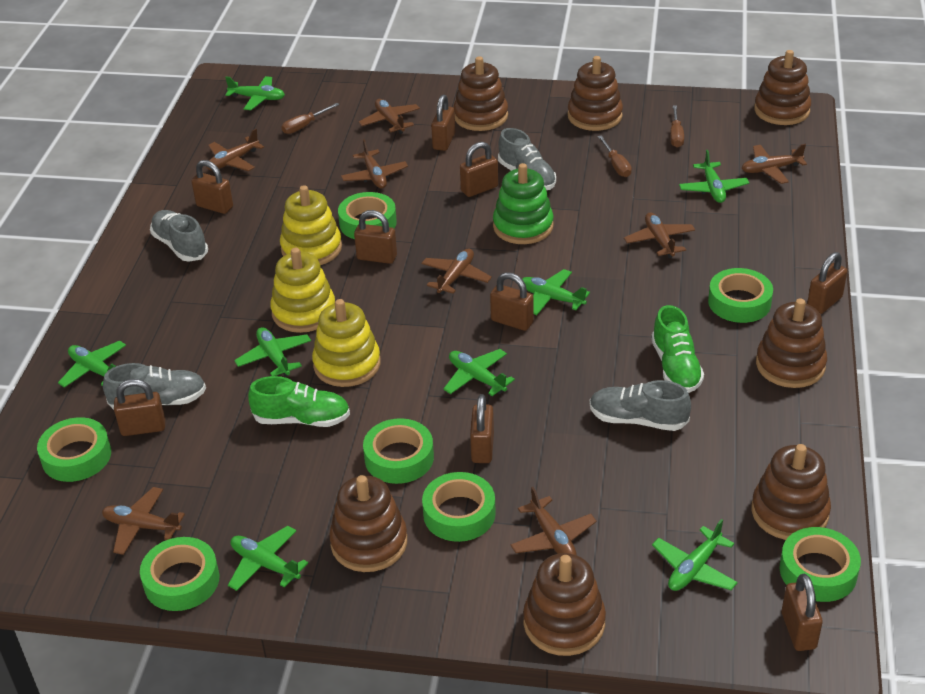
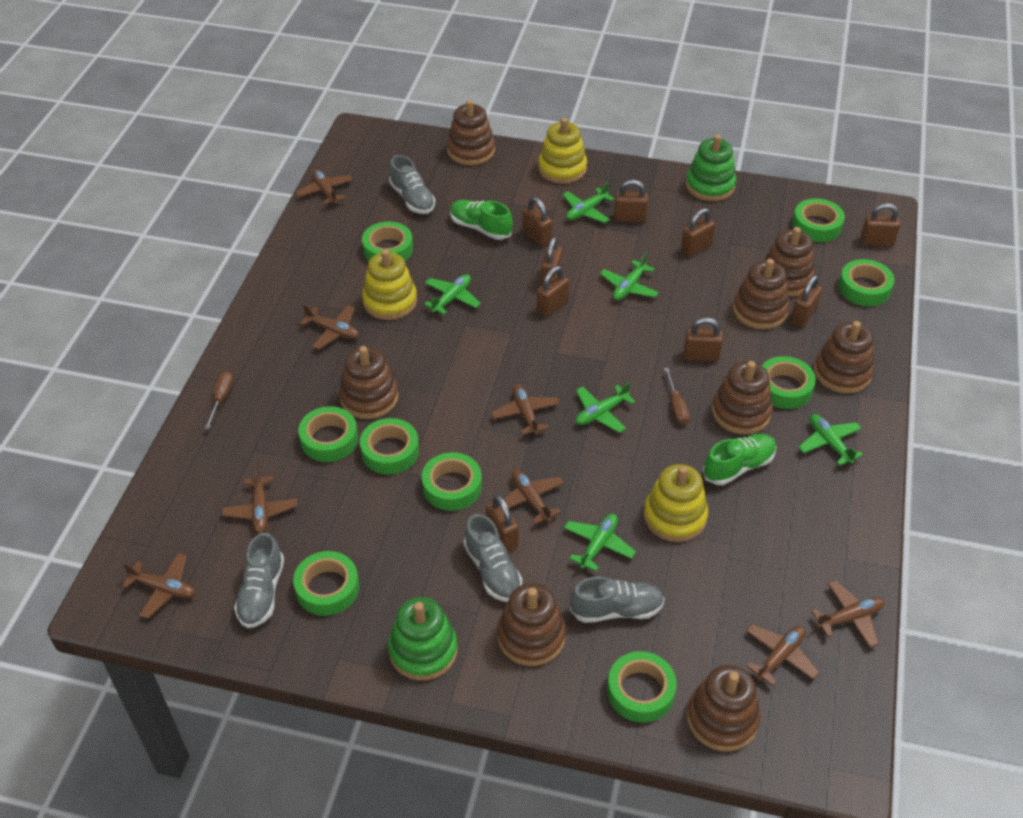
brown screwdriver: 3 -> 2
brown stacking toy: 7 -> 8
green plane: 8 -> 6
green stacking toy: 1 -> 2
green tape: 7 -> 9

